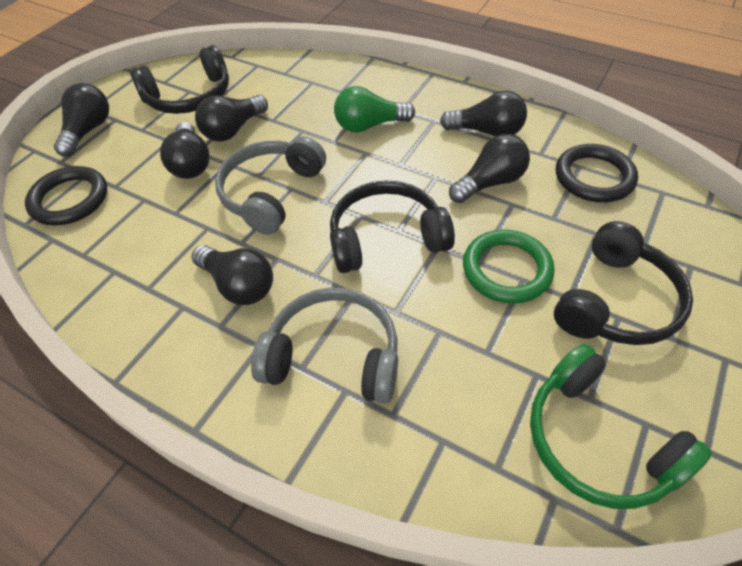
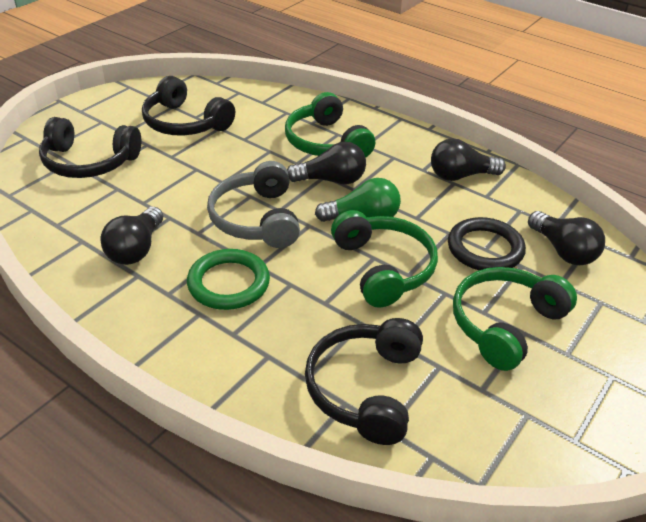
black light bulb: 6 -> 4
black ring: 2 -> 1
green headphones: 1 -> 3
grey headphones: 2 -> 1

